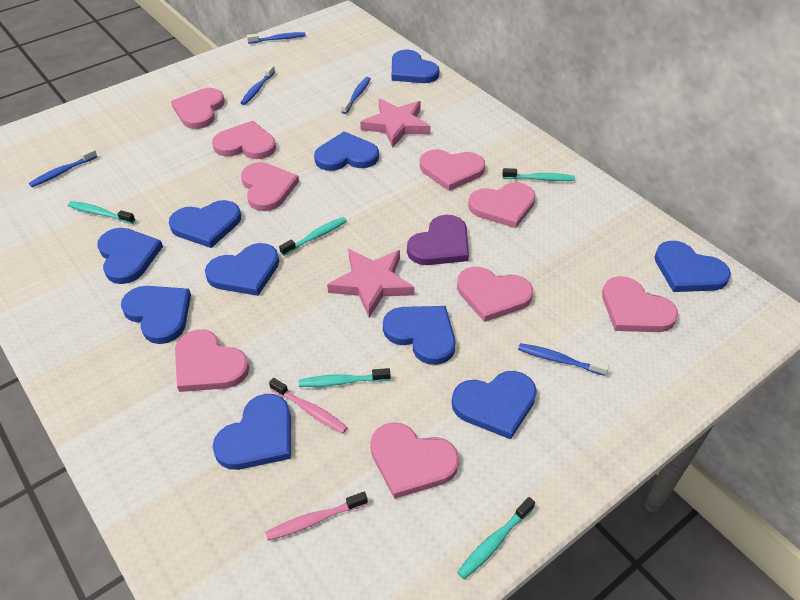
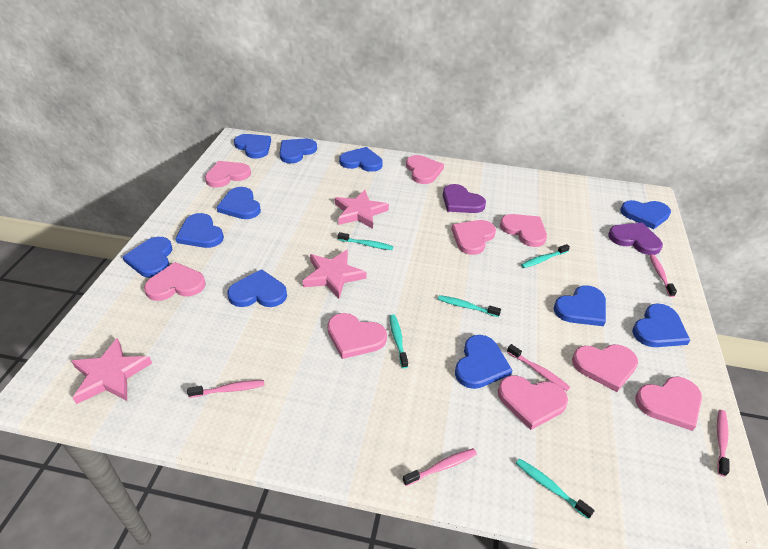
blue heart: 10 -> 11
blue toothbrush: 5 -> 0
pink star: 2 -> 3
pink toothbrush: 2 -> 5
purple heart: 1 -> 2

